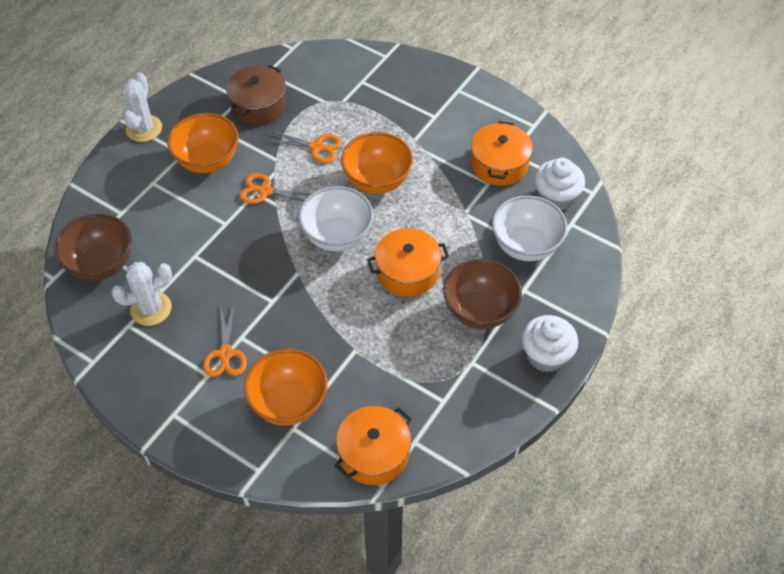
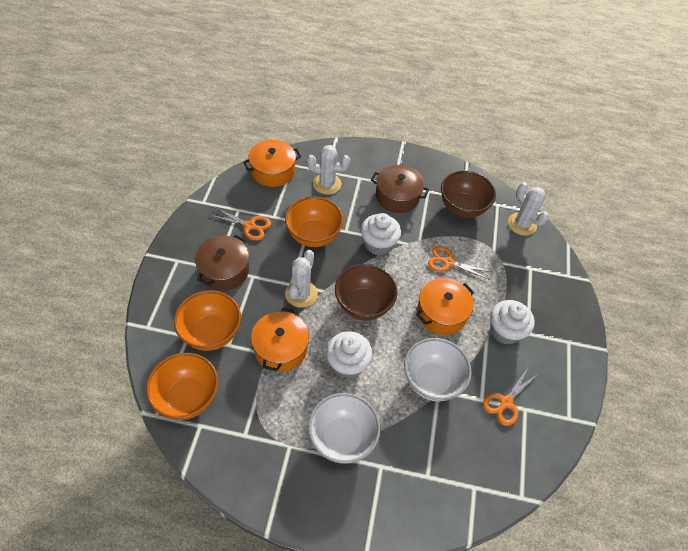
brown pot: 1 -> 2
white cactus: 2 -> 3
white cupcake: 2 -> 3

